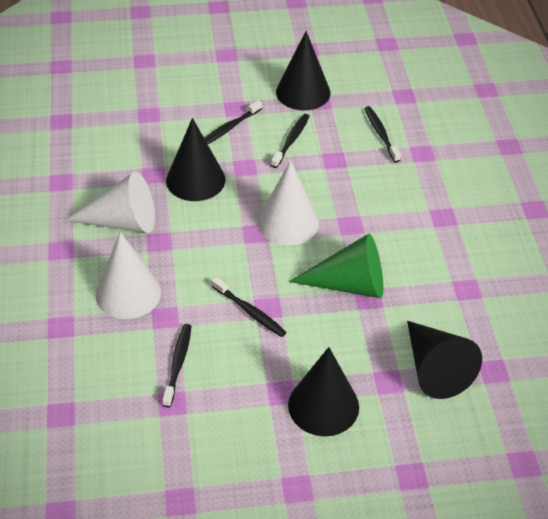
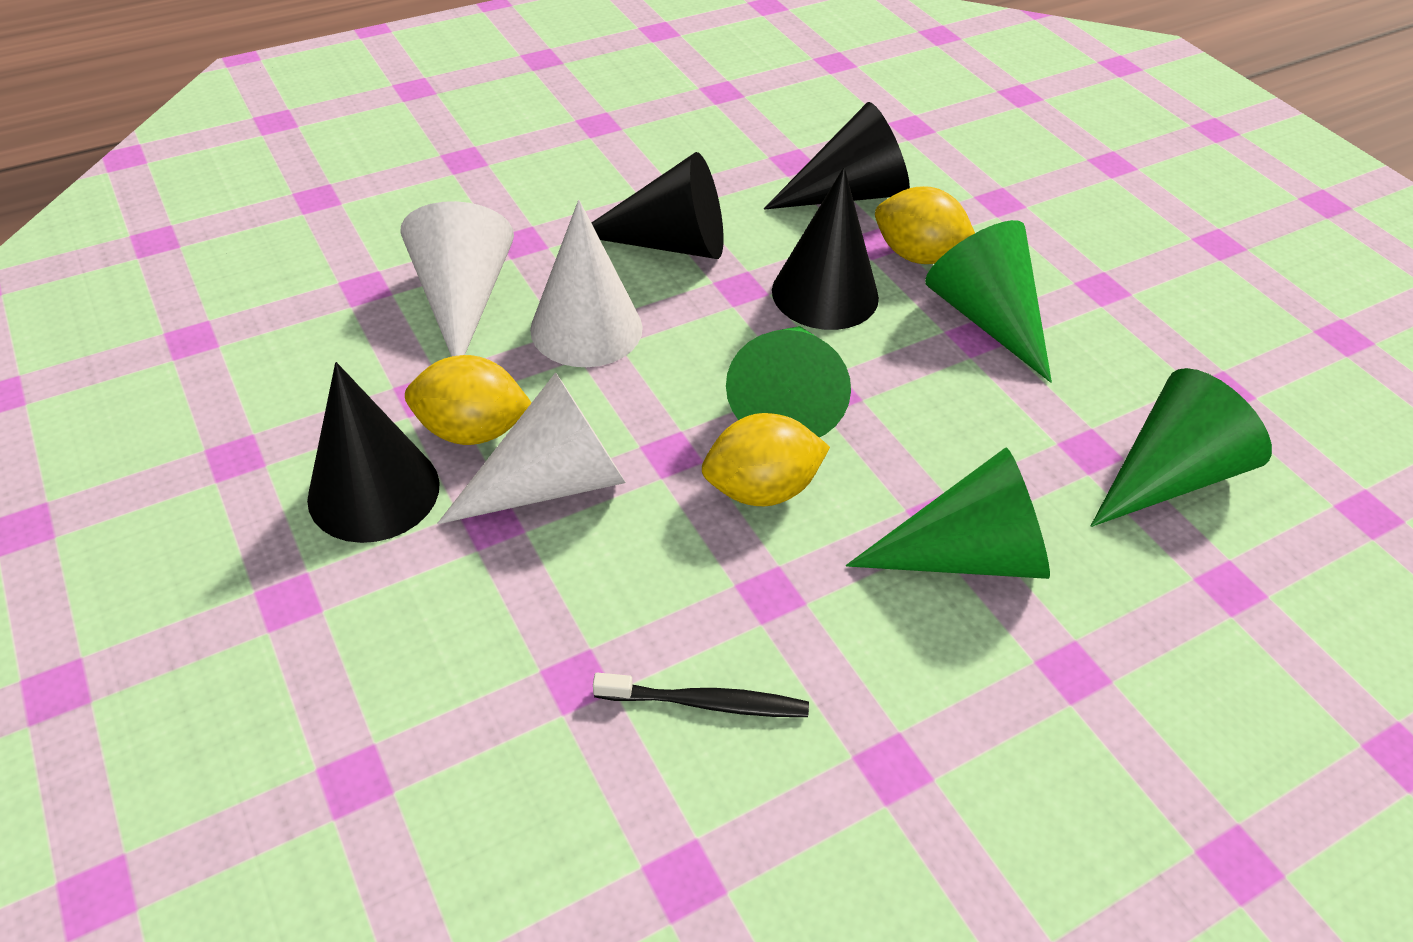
black toothbrush: 5 -> 1
green cone: 1 -> 4
yellow lemon: 0 -> 3

